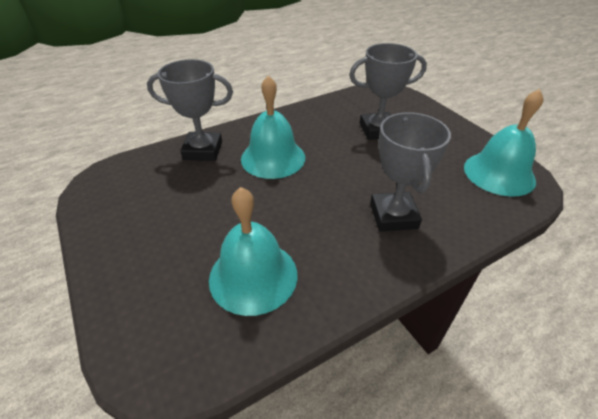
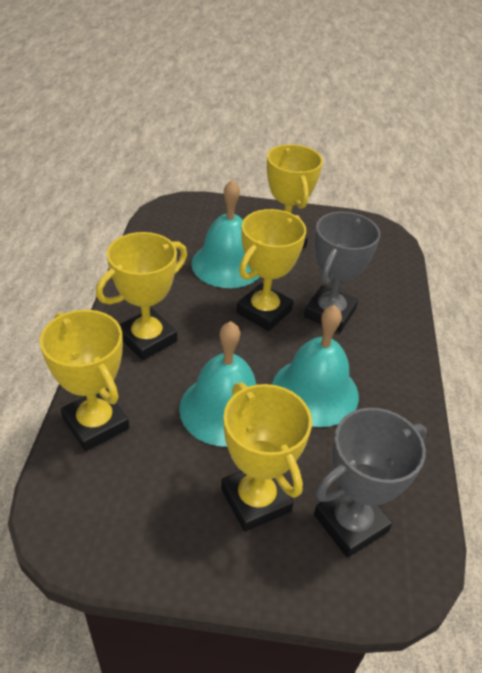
grey trophy: 3 -> 2
yellow trophy: 0 -> 5

